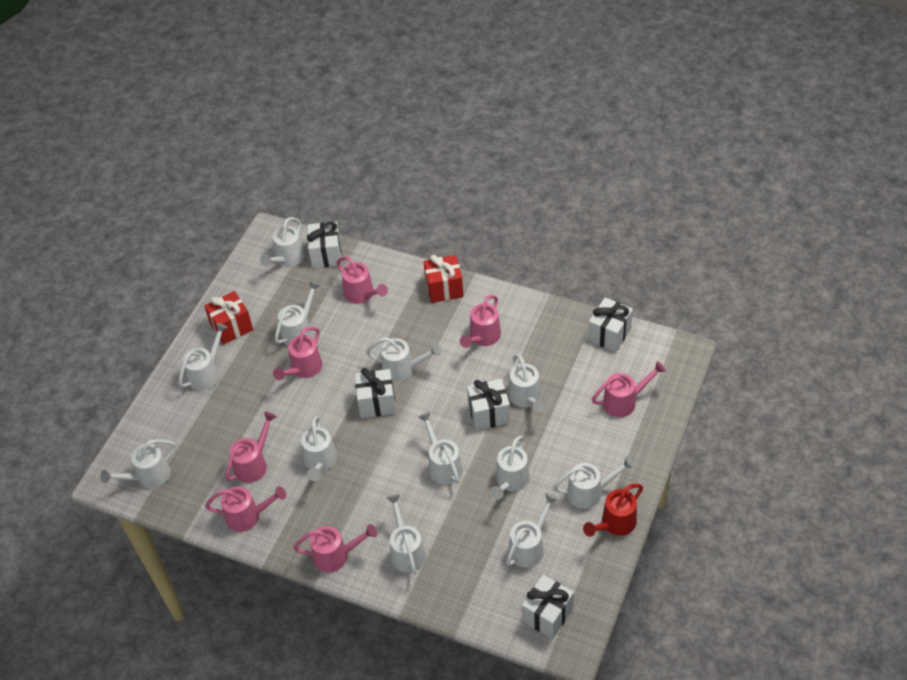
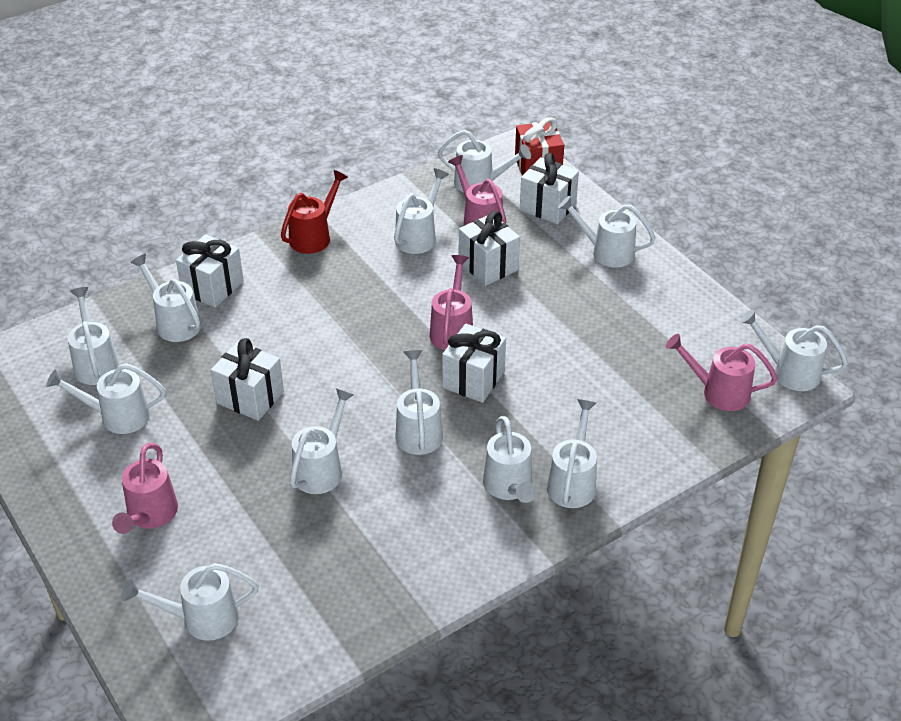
pink watering can: 7 -> 4
red gift: 2 -> 1

